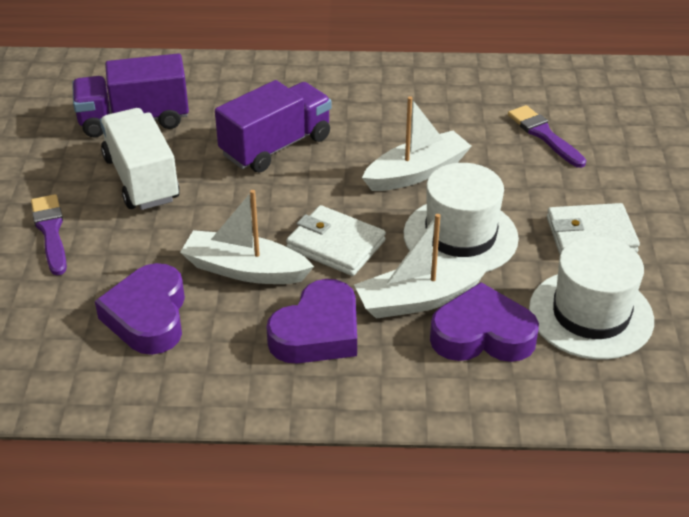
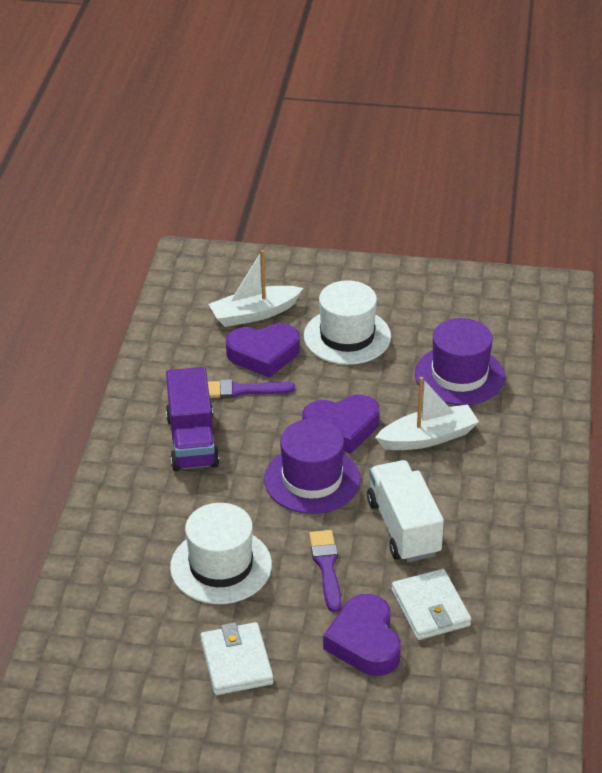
purple hat: 0 -> 2
purple truck: 2 -> 1
white boat: 3 -> 2

